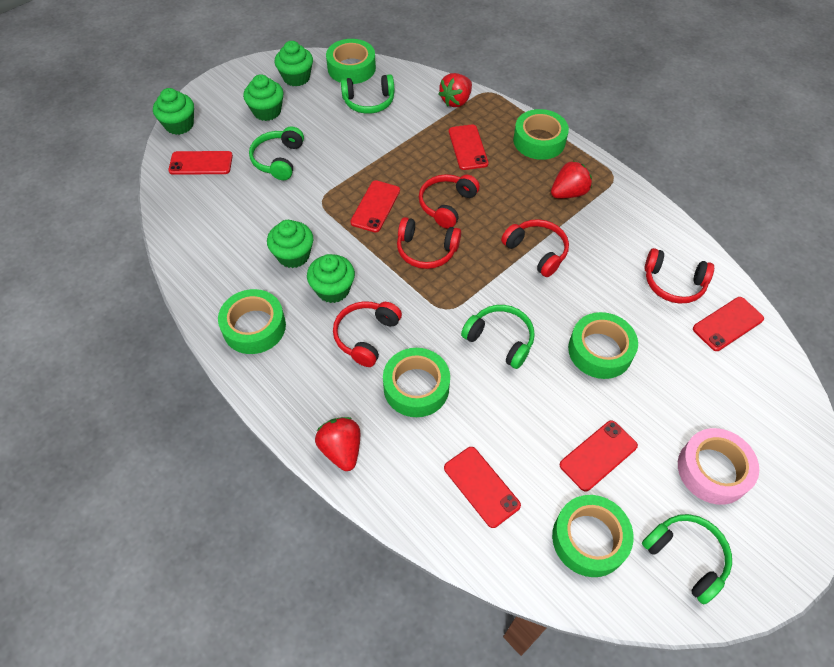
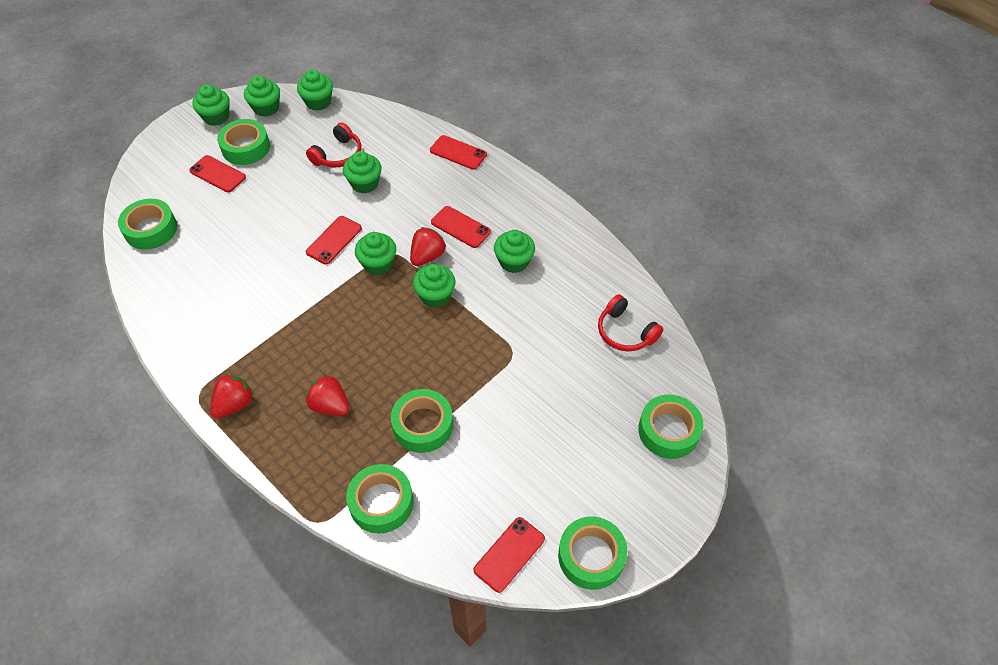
green cupcake: 5 -> 7
green headphones: 4 -> 0
pink tape: 1 -> 0
red headphones: 5 -> 2
red phone: 6 -> 5

